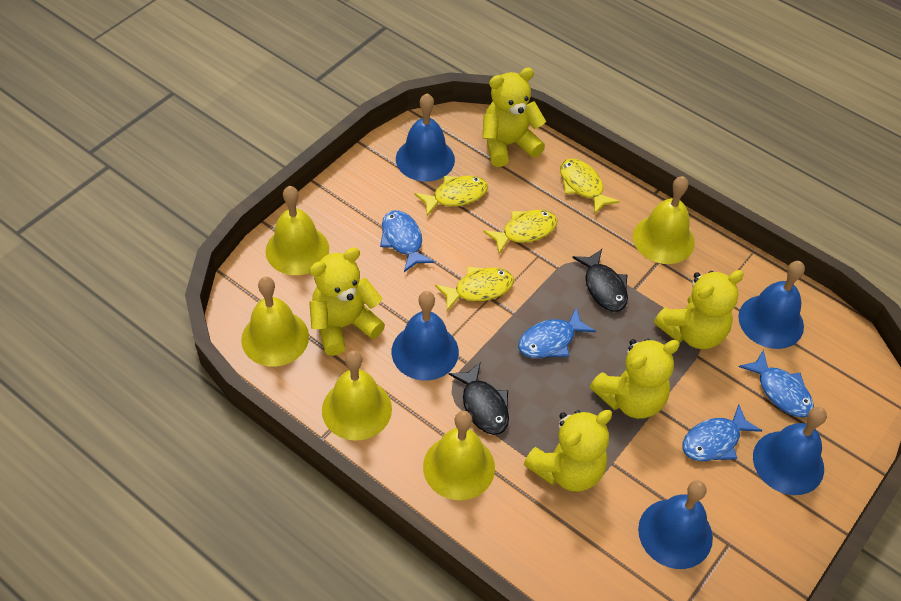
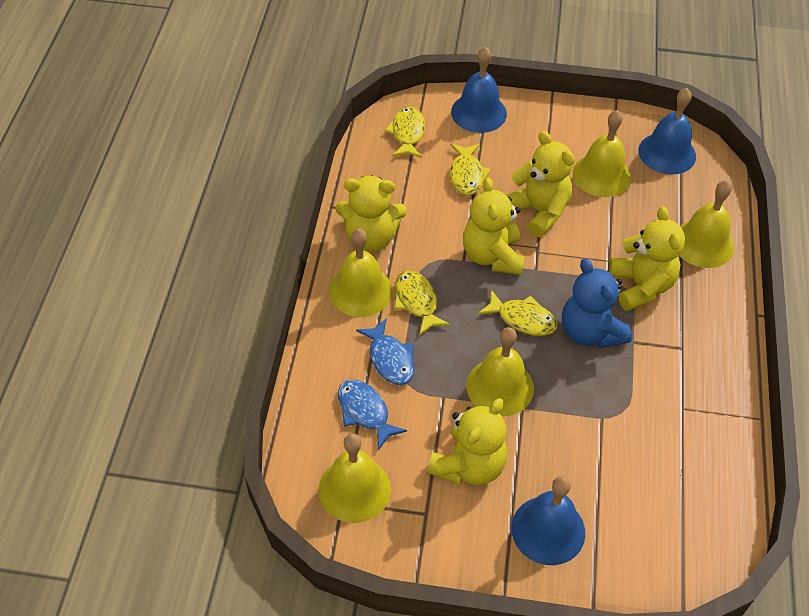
black fish: 2 -> 0
blue bell: 5 -> 3
blue fish: 4 -> 2
blue teddy bear: 0 -> 1

